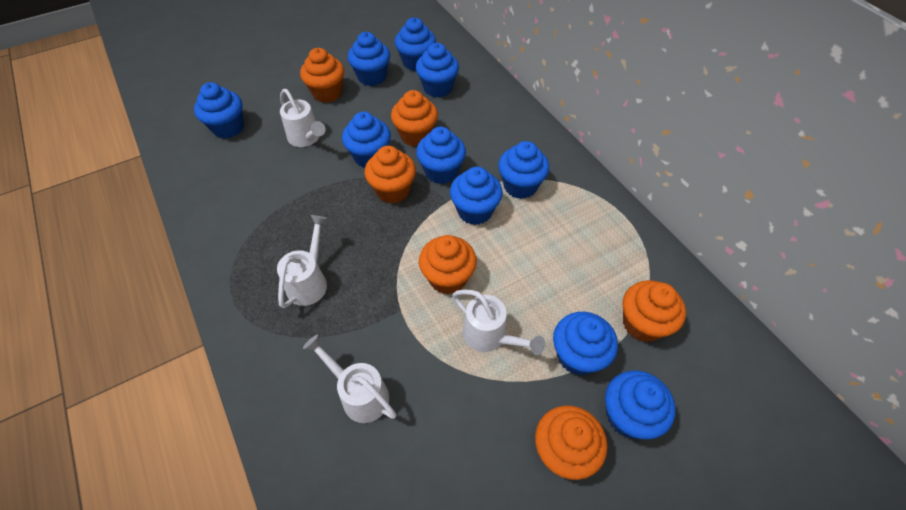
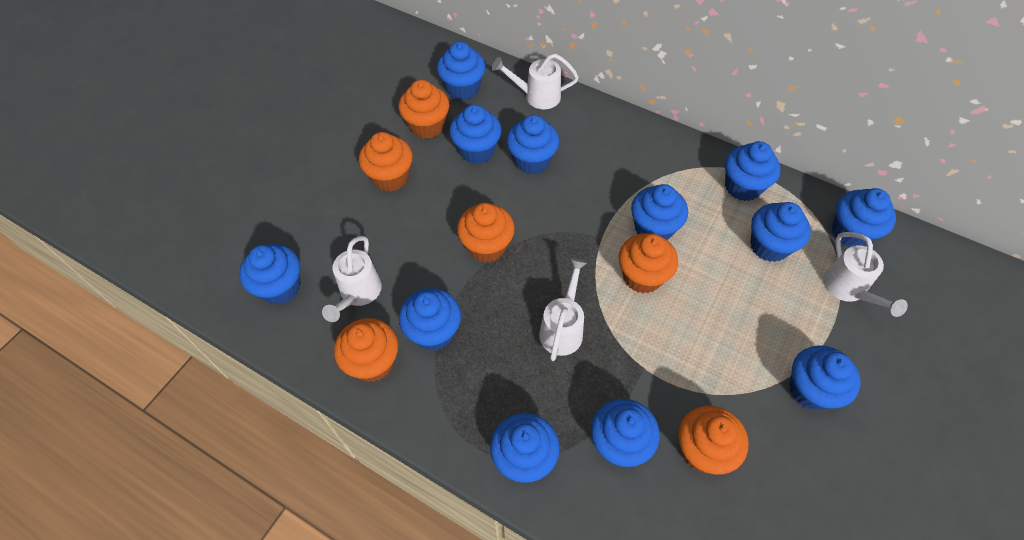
blue cupcake: 10 -> 12

